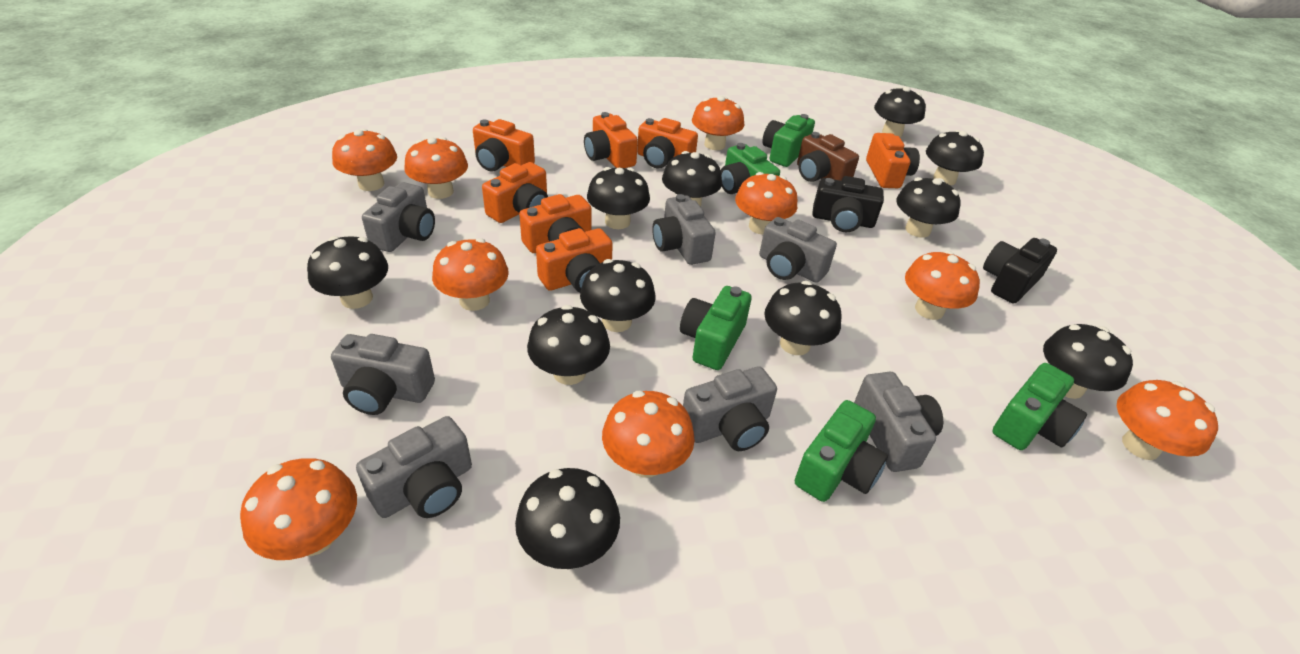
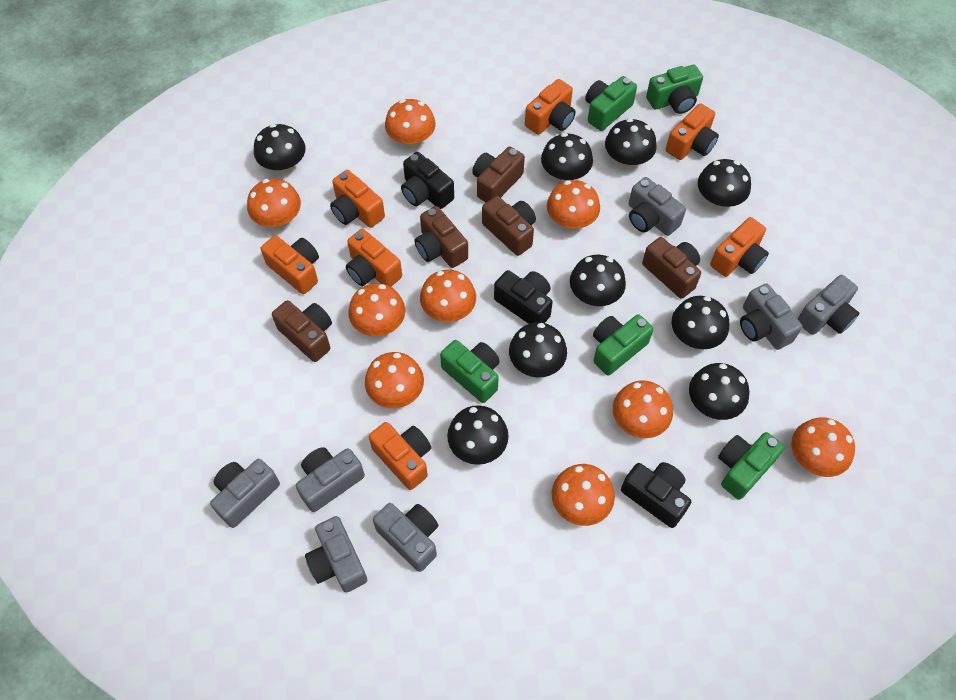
black camera: 2 -> 3
black mushroom: 11 -> 9
brown camera: 1 -> 5

